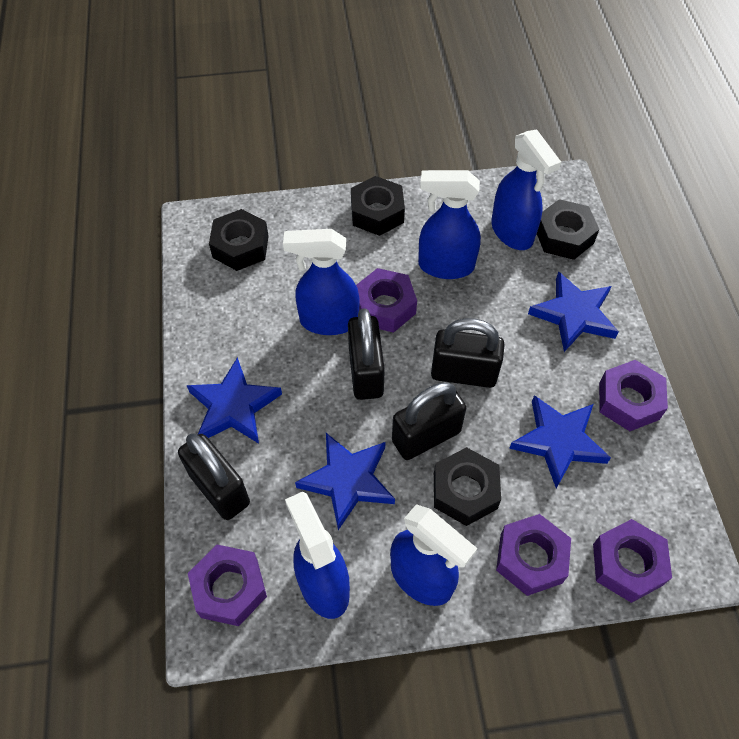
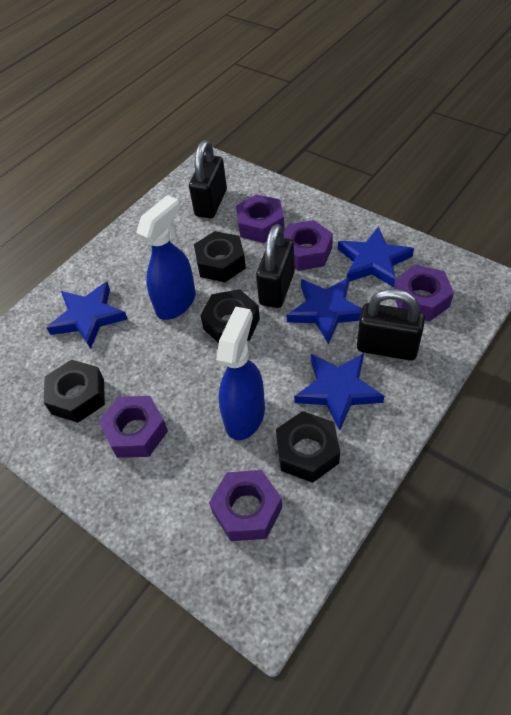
black padlock: 4 -> 3
blue spray bottle: 5 -> 2

